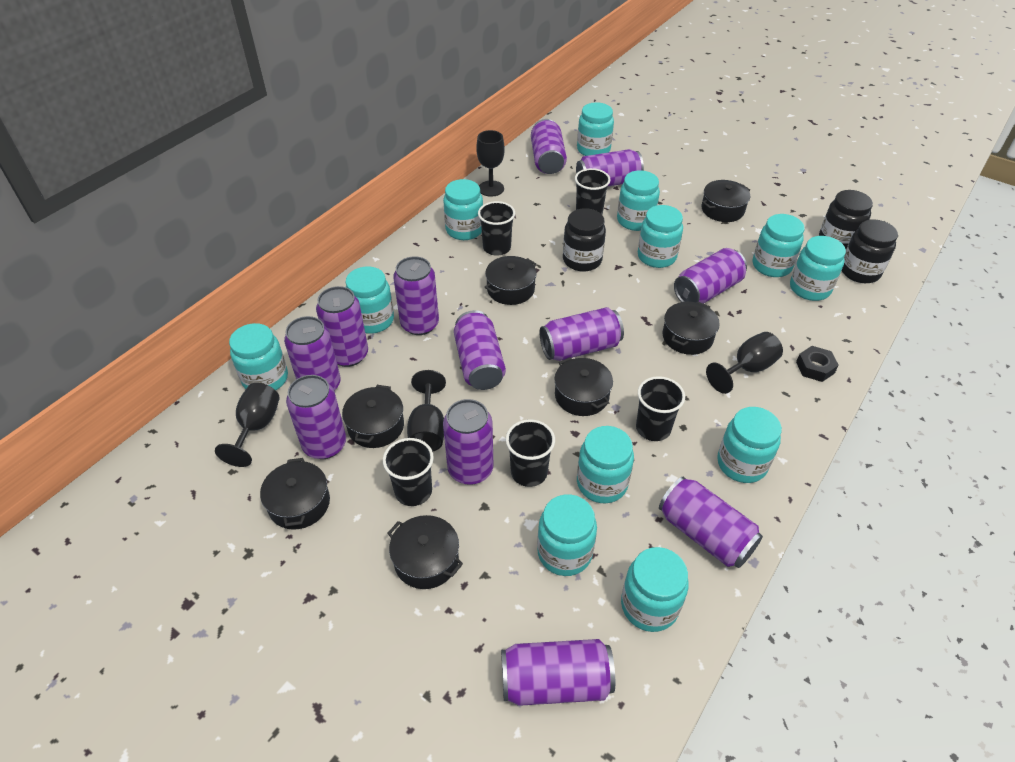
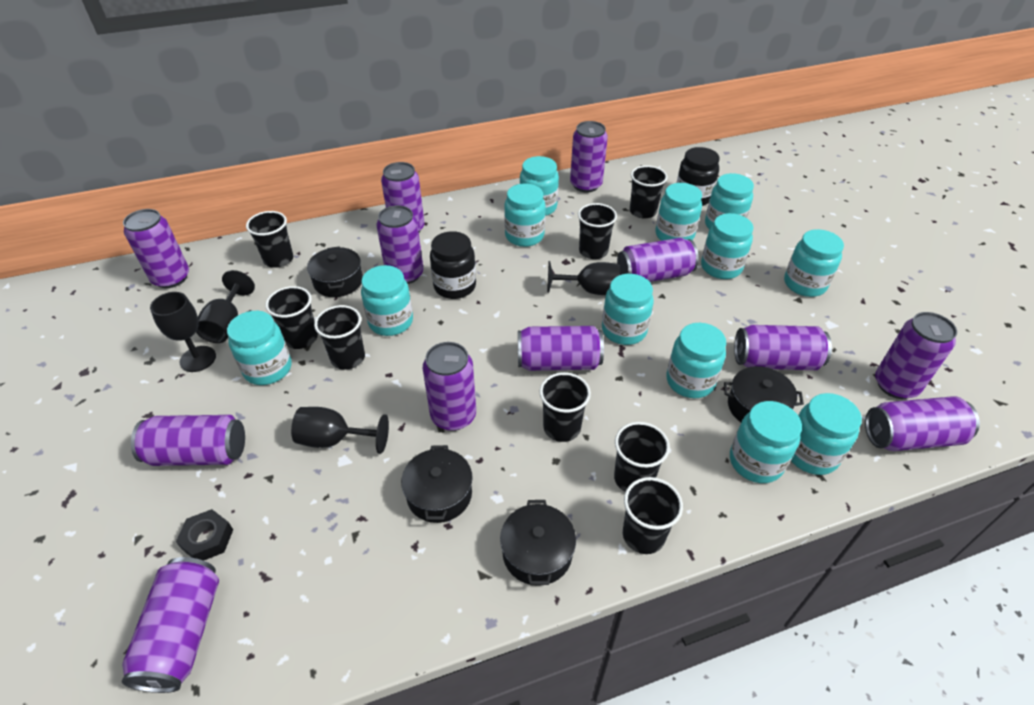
black cup: 5 -> 8
black jar: 3 -> 2
black pot: 7 -> 4

